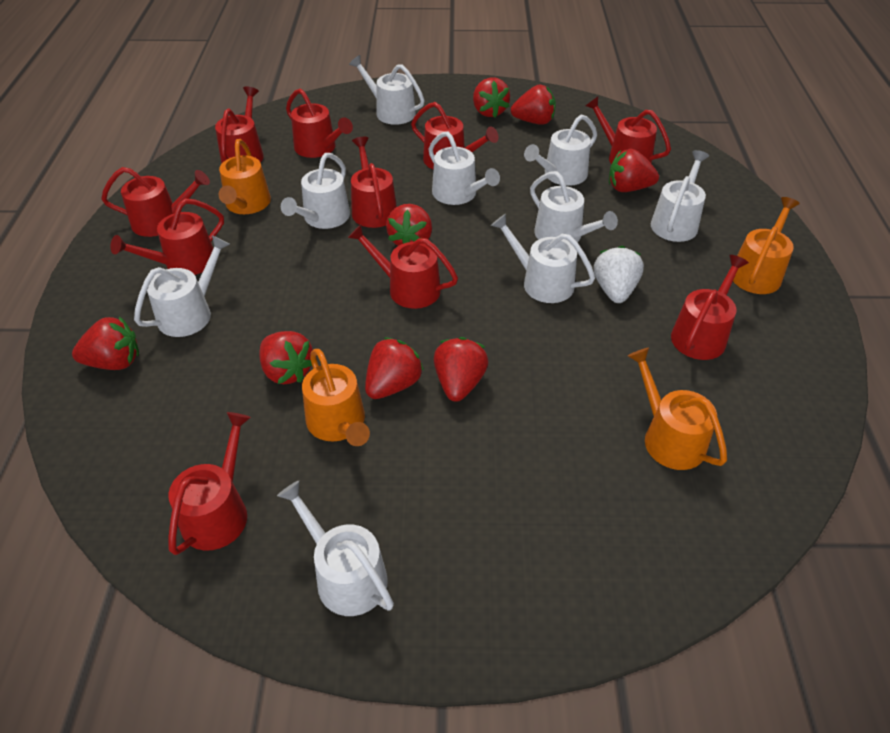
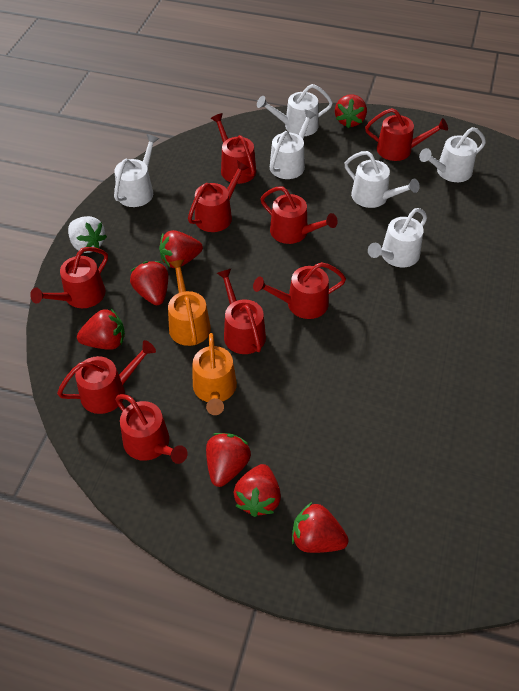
orange watering can: 4 -> 2
red strawberry: 8 -> 7
red watering can: 10 -> 9
white watering can: 9 -> 6

